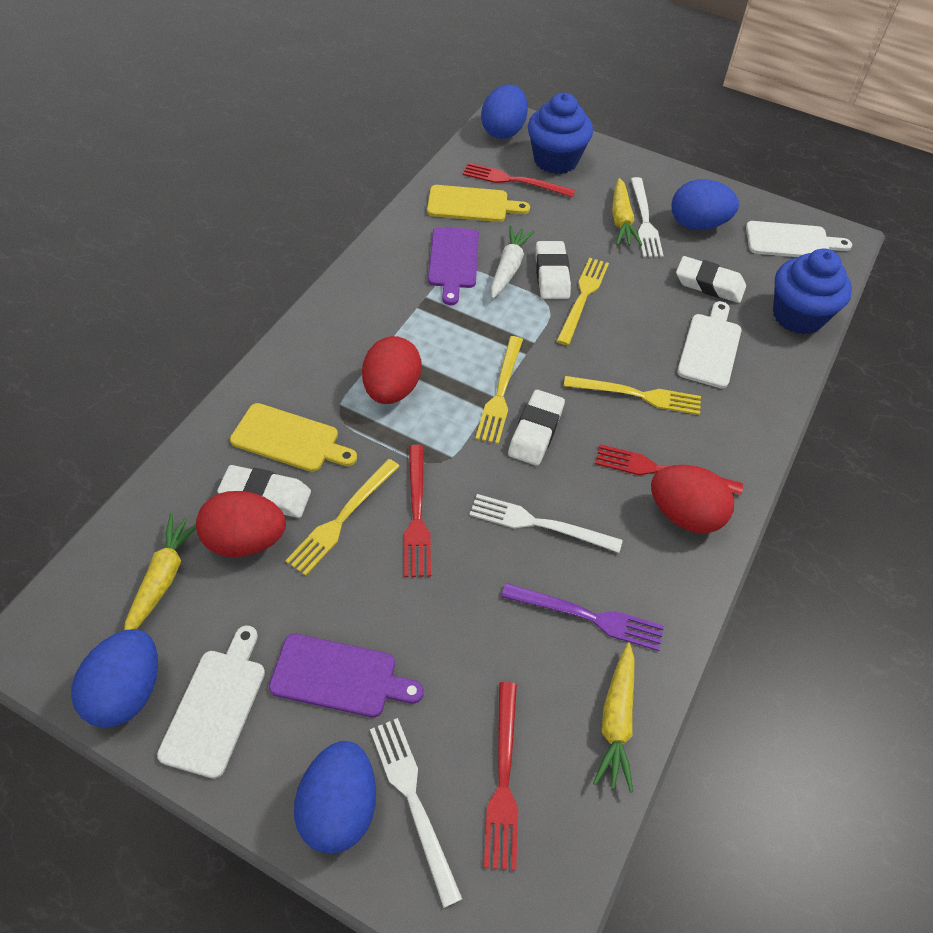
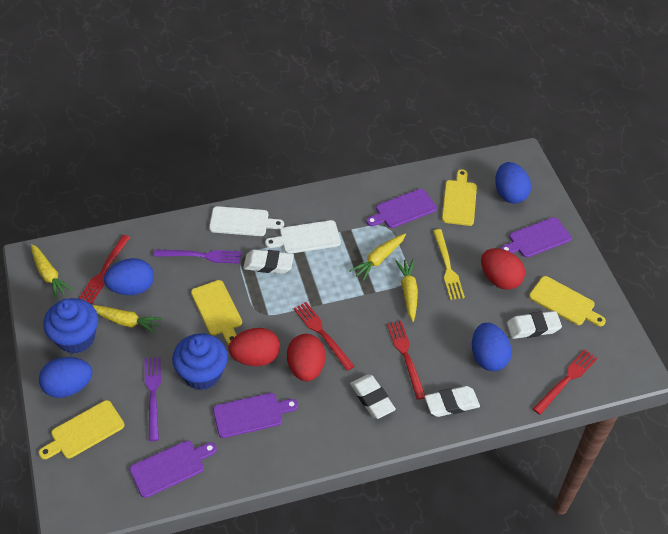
purple cutting board: 2 -> 4
purple fork: 1 -> 2
white carrot: 1 -> 0
white cutting board: 3 -> 2
white fork: 3 -> 0
yellow carrot: 3 -> 4
yellow cutting board: 2 -> 4
yellow fork: 4 -> 1

